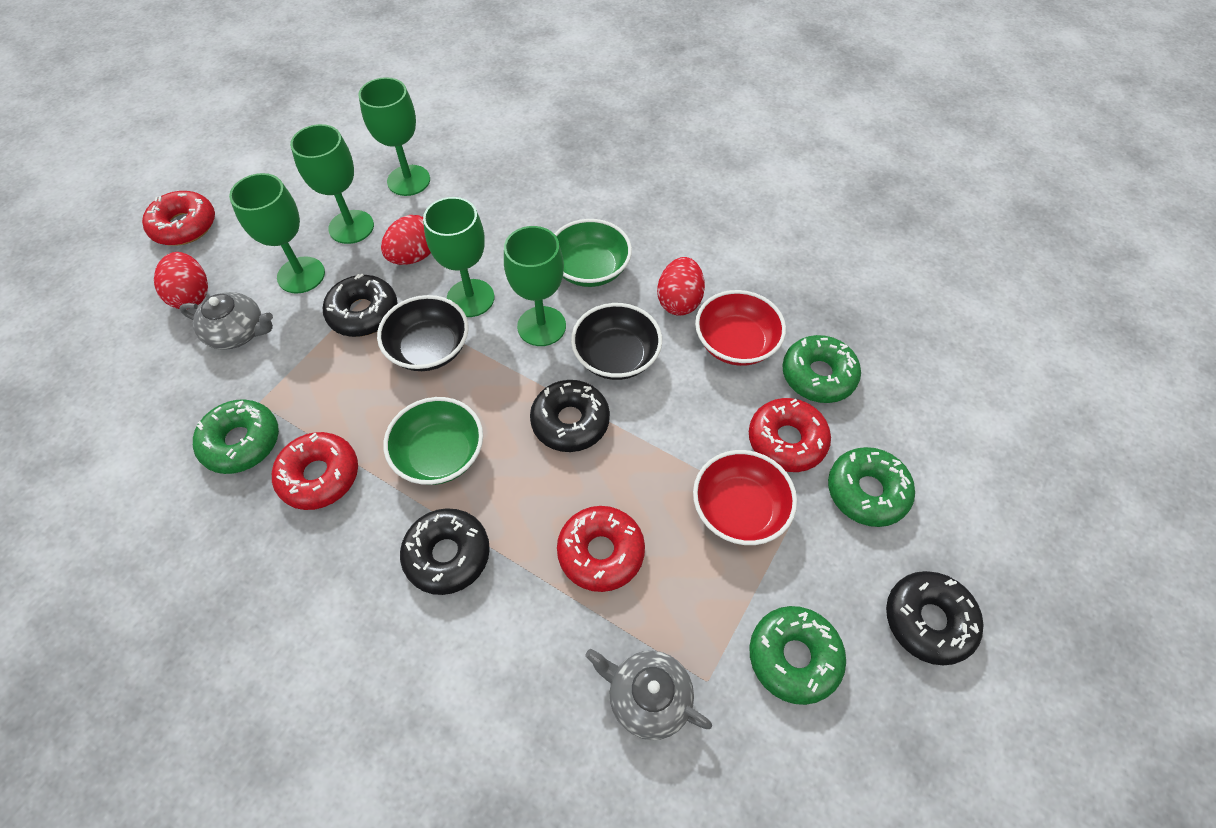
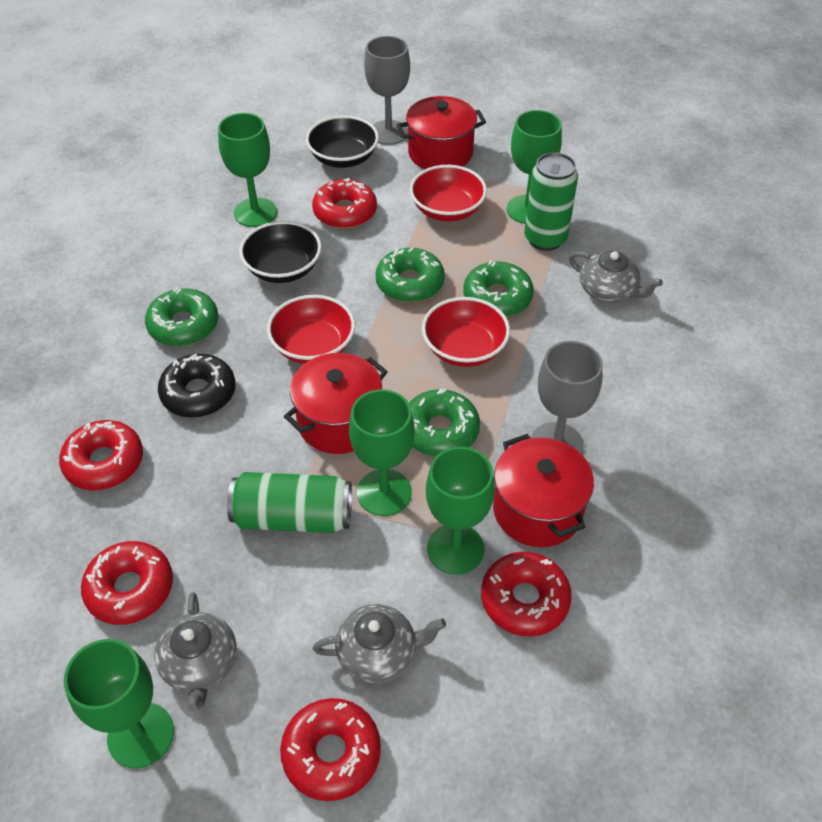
black donut: 4 -> 1
green bowl: 2 -> 0
green can: 0 -> 2
grey goblet: 0 -> 2
grey teapot: 2 -> 3
red bowl: 2 -> 3
red donut: 4 -> 5
red egg: 3 -> 0
red pot: 0 -> 3

